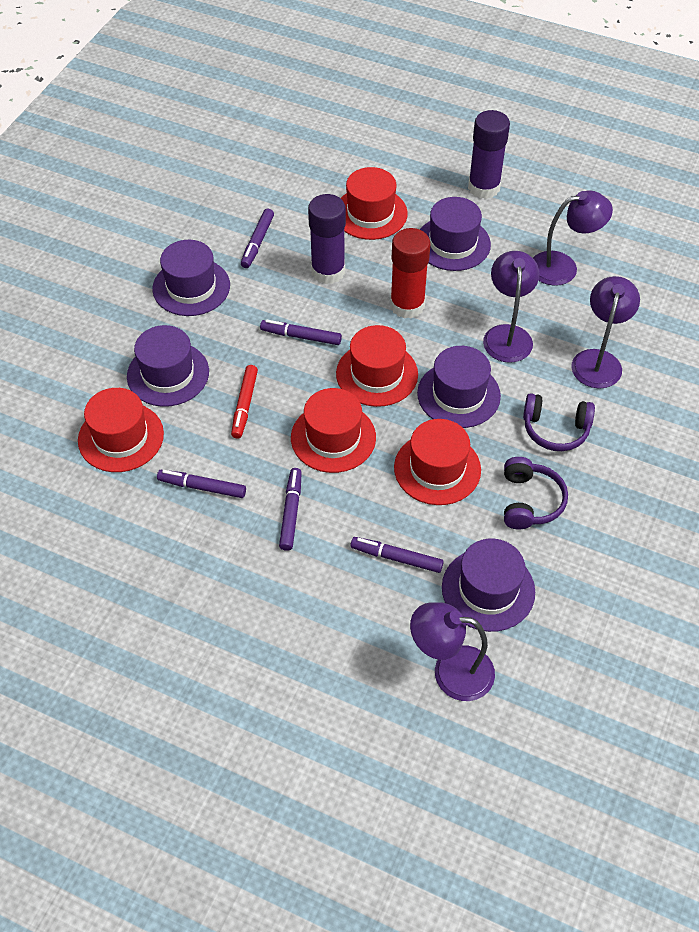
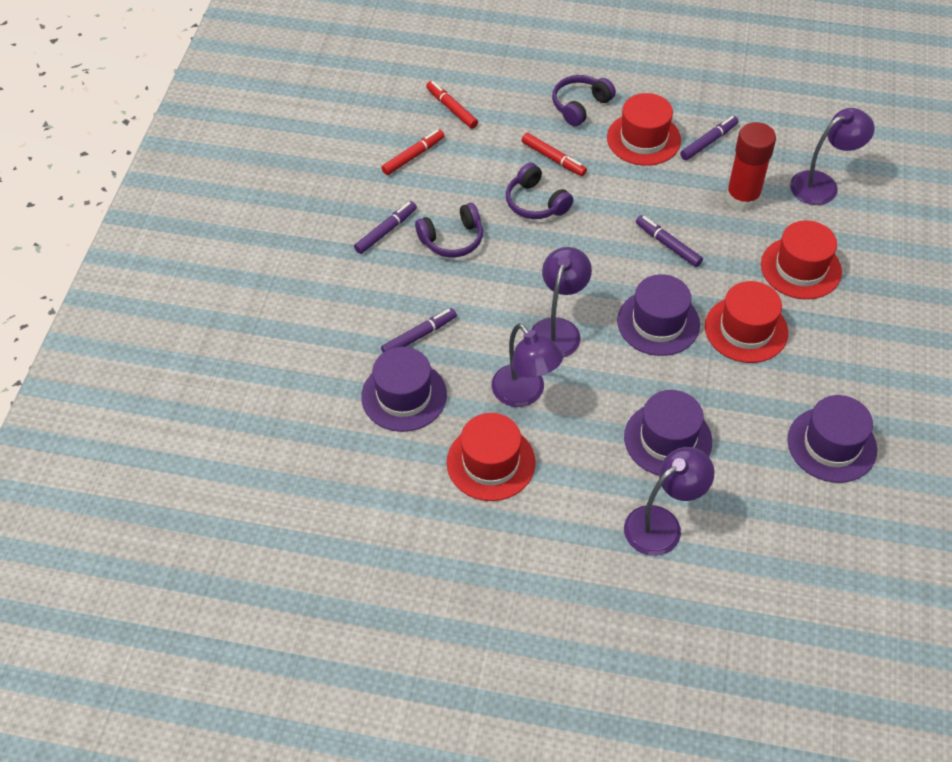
purple glue stick: 2 -> 0
purple hat: 5 -> 4
purple headphones: 2 -> 3
purple marker: 5 -> 4
red hat: 5 -> 4
red marker: 1 -> 3

